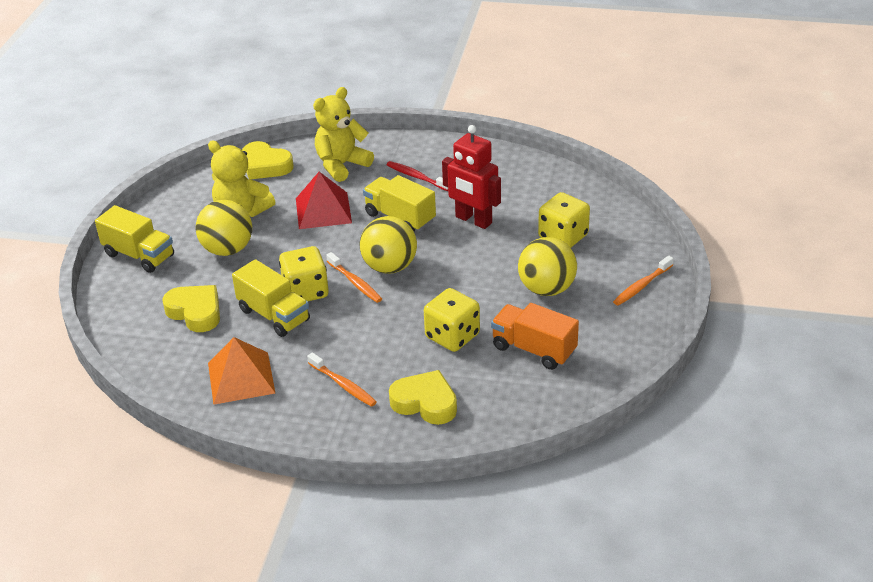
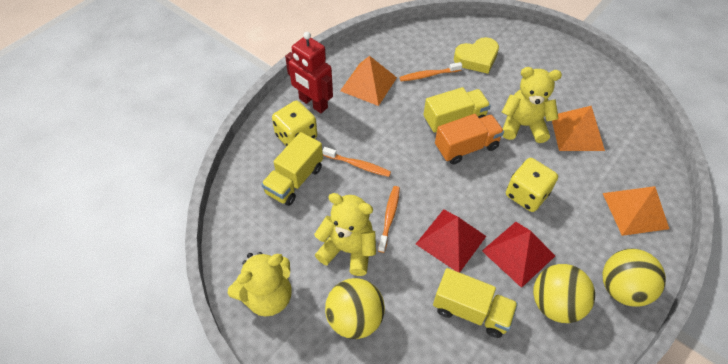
orange pyramid: 1 -> 3
red pyramid: 1 -> 2
red toothbrush: 1 -> 0
yellow dice: 3 -> 2
yellow heart: 3 -> 1
yellow teddy bear: 2 -> 3

